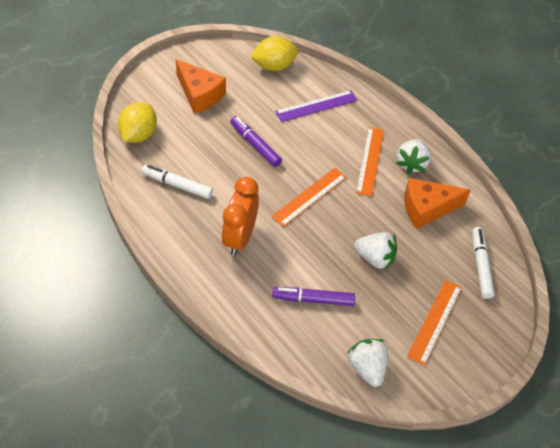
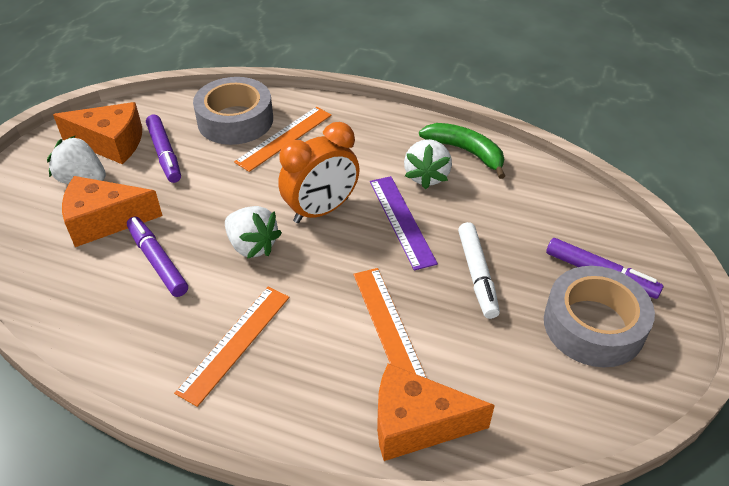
green banana: 0 -> 1
grey tape: 0 -> 2
orange cheese: 2 -> 3
purple marker: 2 -> 3
white marker: 2 -> 1
yellow lemon: 2 -> 0

